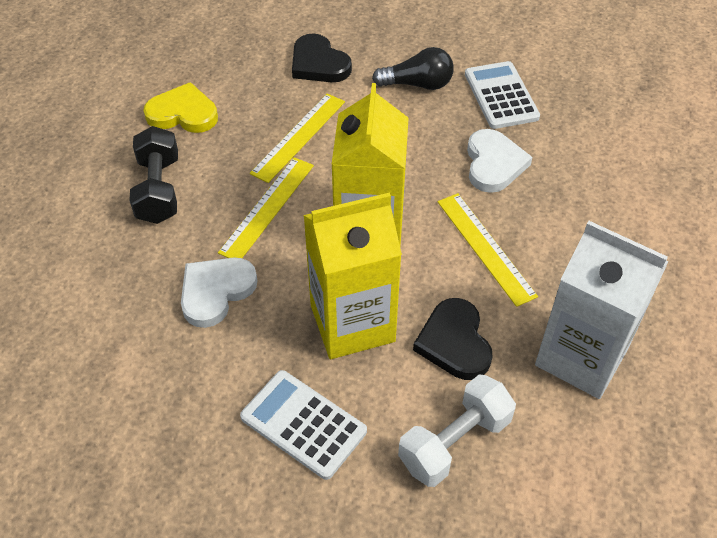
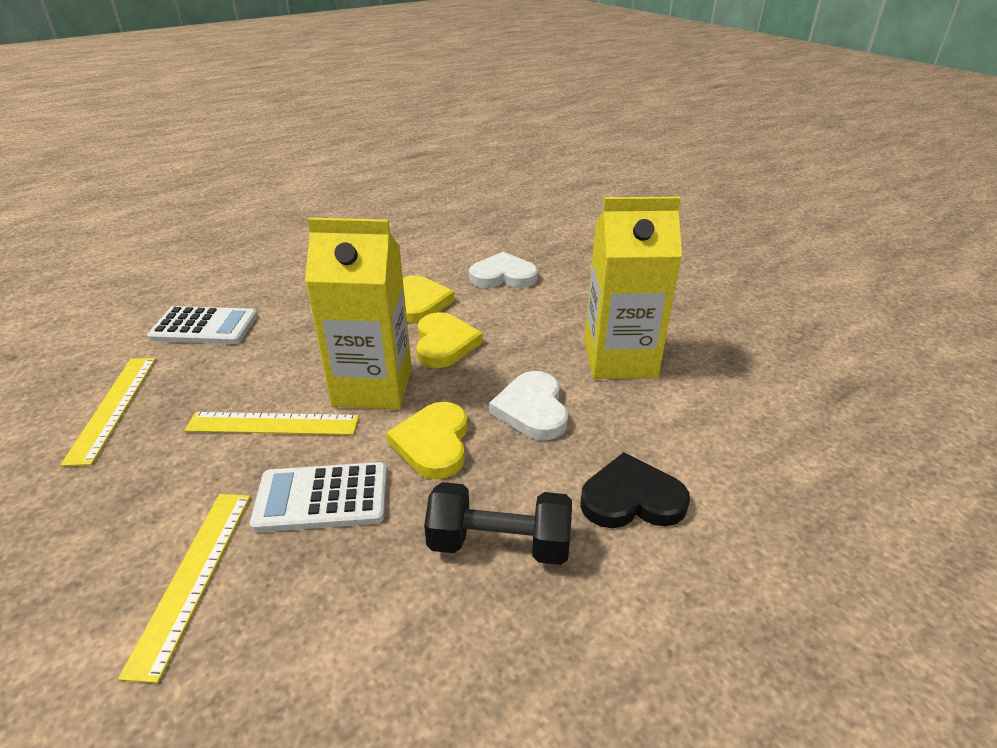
black heart: 2 -> 1
black light bulb: 1 -> 0
white carton: 1 -> 0
white dumbbell: 1 -> 0
yellow heart: 1 -> 3

